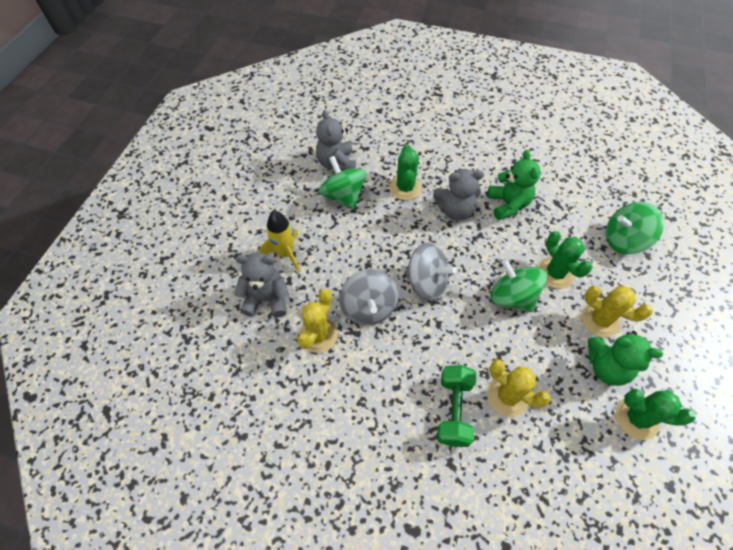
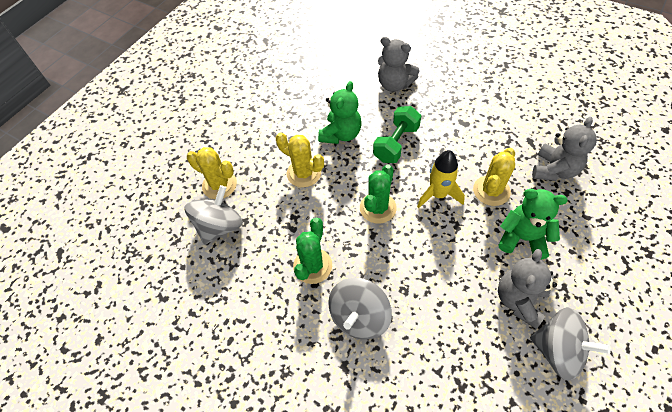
green cactus: 3 -> 2
green spinning top: 3 -> 0
grey spinning top: 2 -> 3

